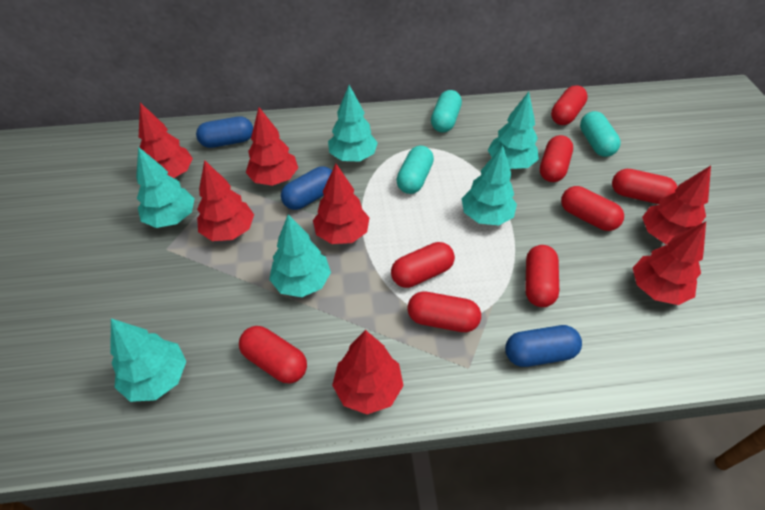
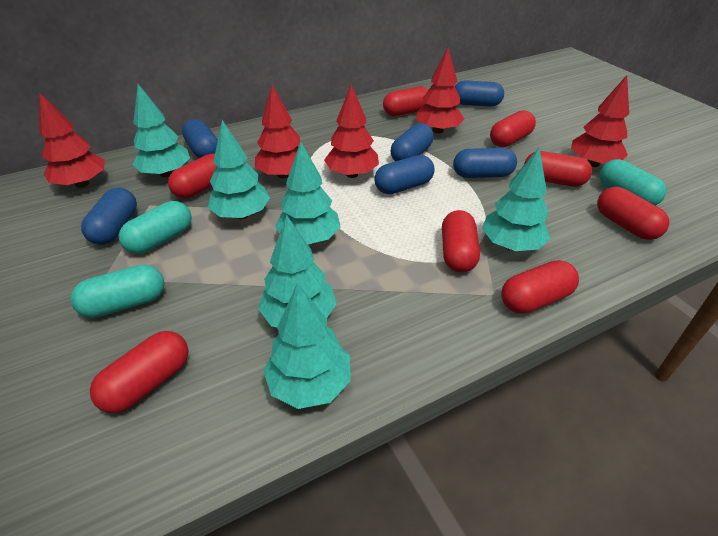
blue capsule: 3 -> 6
red tree: 7 -> 5

